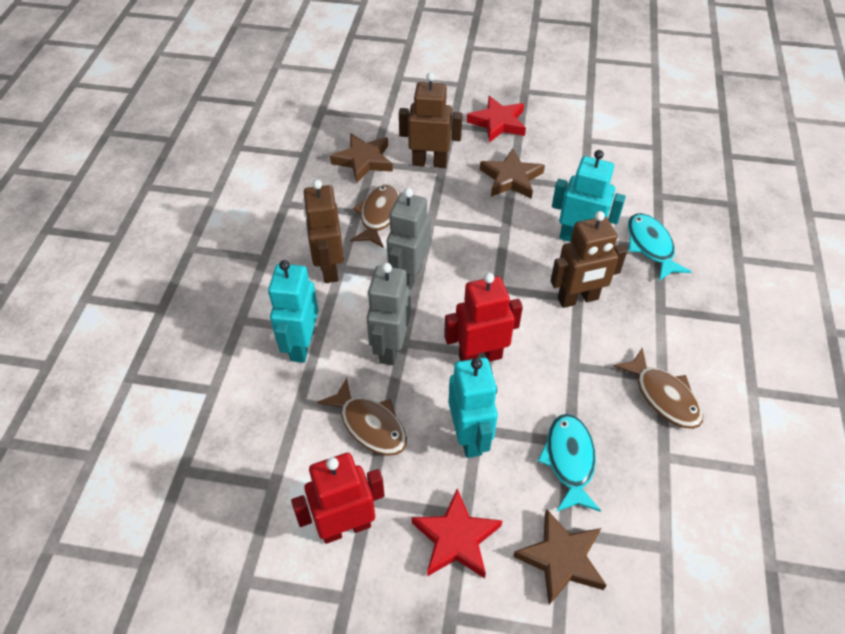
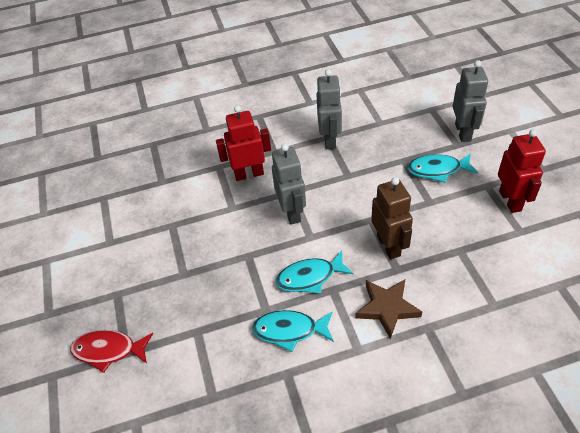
brown fish: 3 -> 0
brown robot: 3 -> 1
brown star: 3 -> 1
grey robot: 2 -> 3
red fish: 0 -> 1
red star: 2 -> 0
turquoise fish: 2 -> 3
turquoise robot: 3 -> 0

